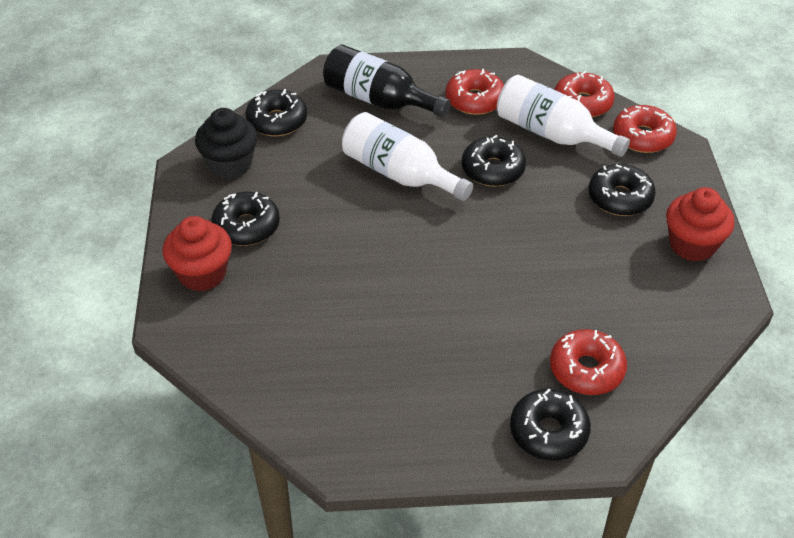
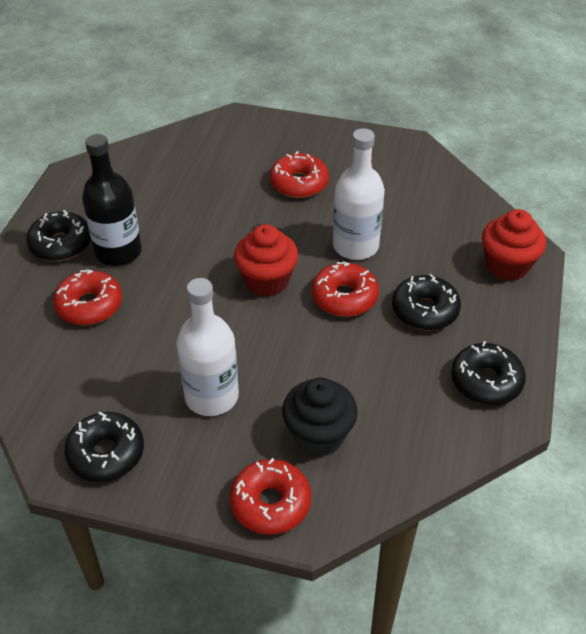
black donut: 5 -> 4

